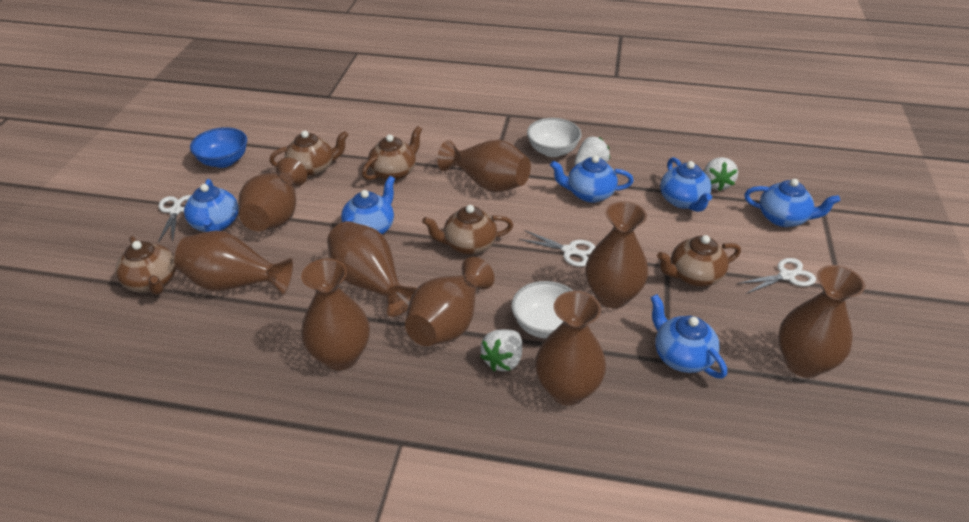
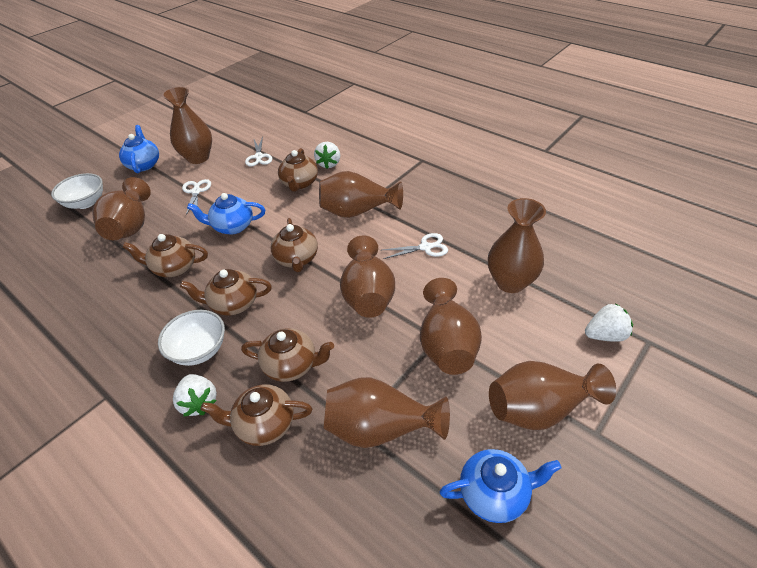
blue bowl: 1 -> 0
blue teapot: 6 -> 3
brown teapot: 5 -> 6
brown vase: 9 -> 8

